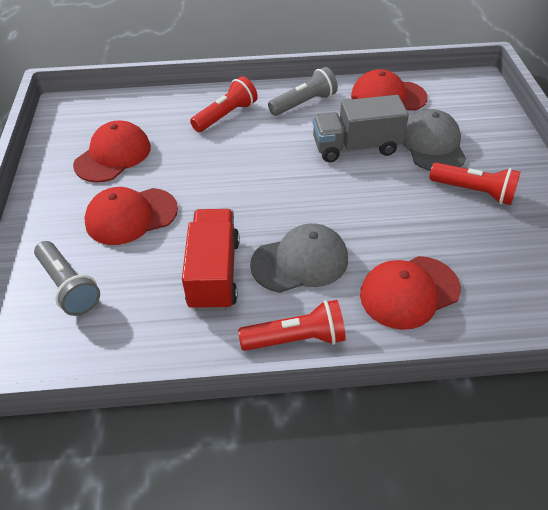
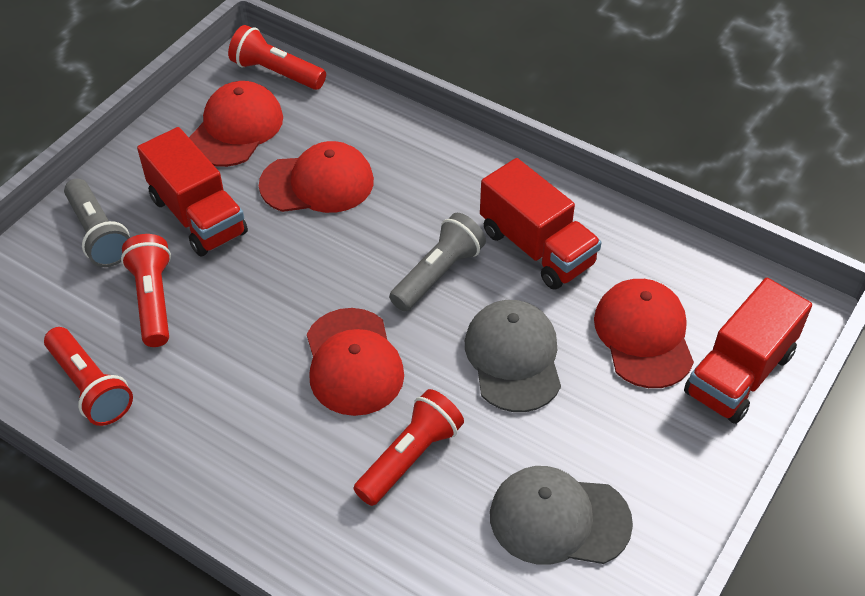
grey truck: 1 -> 0
red flashlight: 3 -> 4
red truck: 1 -> 3

